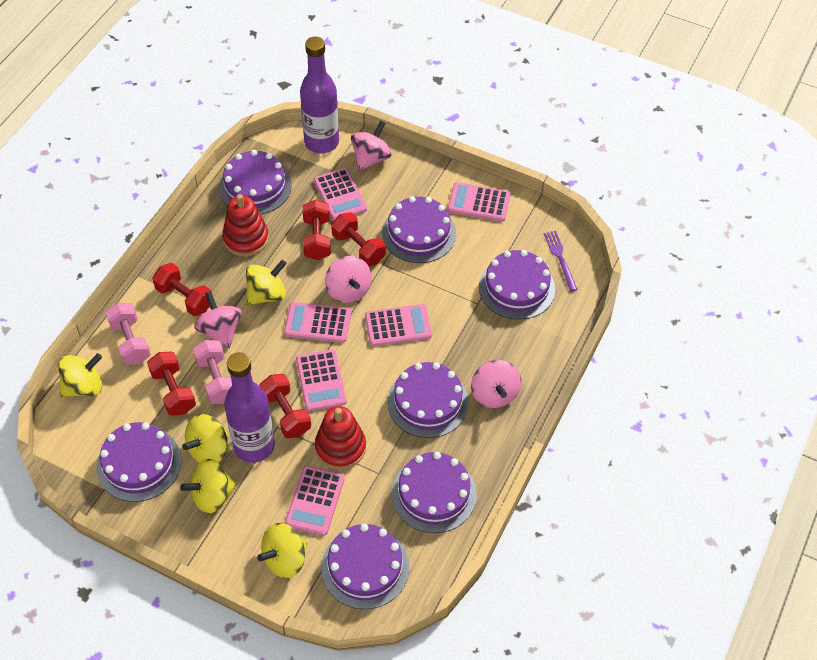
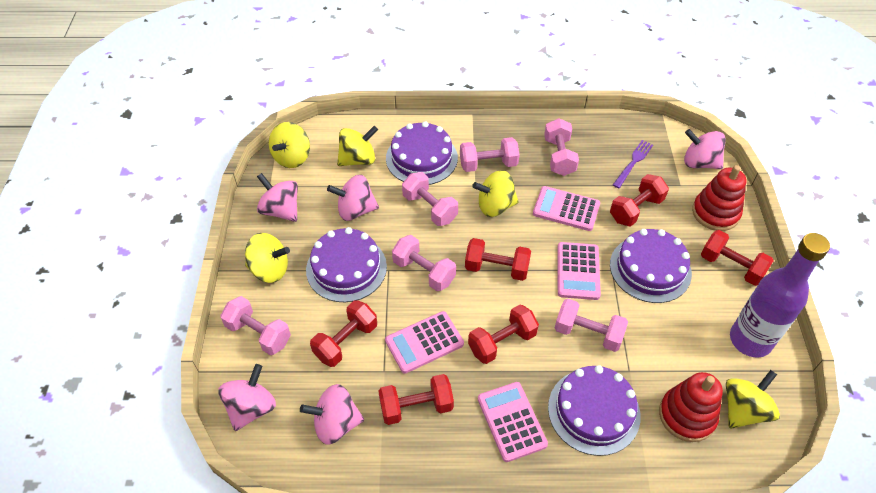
pink calculator: 6 -> 4
pink dumbbell: 2 -> 6
pink spinning top: 4 -> 5
purple bottle: 2 -> 1
purple cake: 7 -> 4
red dumbbell: 5 -> 6

